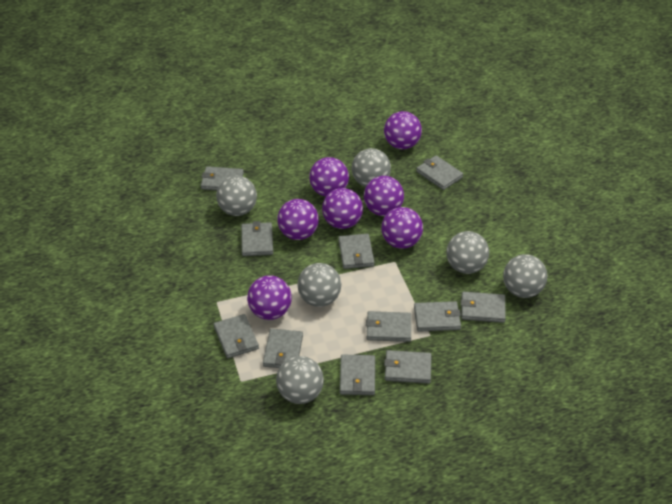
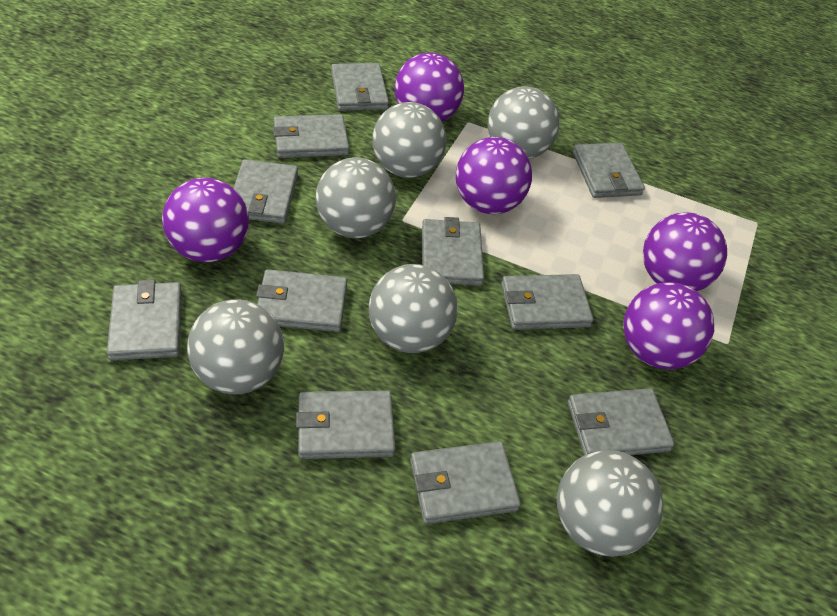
purple ball: 7 -> 5

